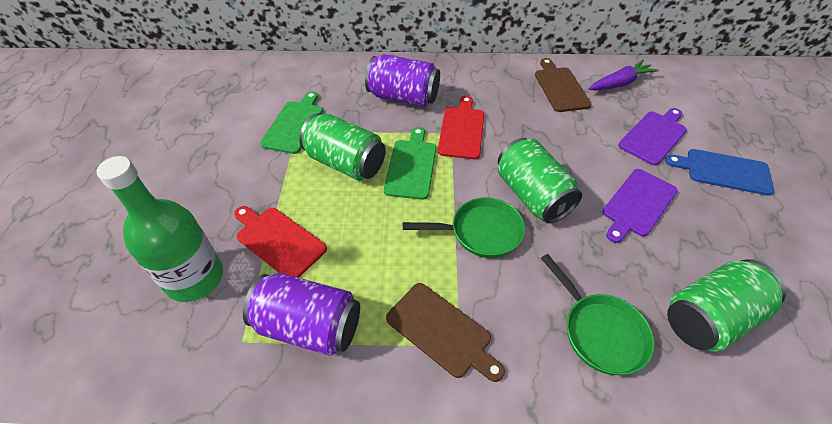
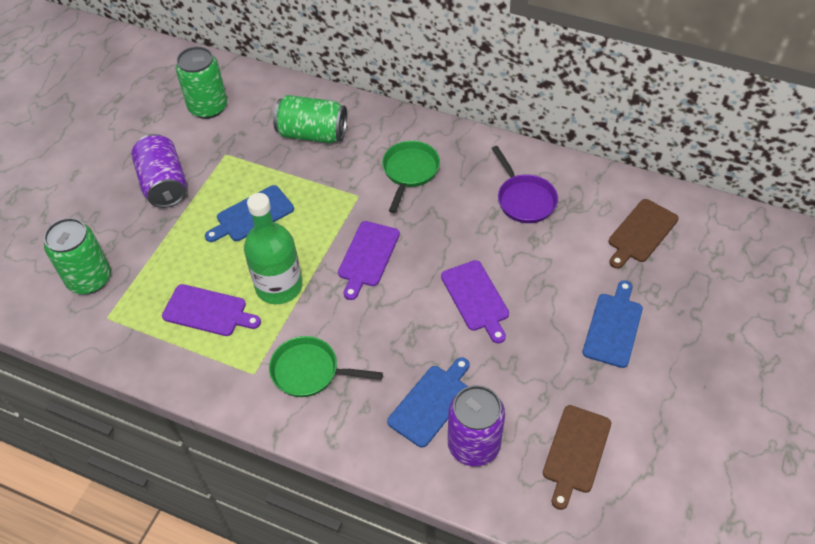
blue cutting board: 1 -> 3
green cutting board: 2 -> 0
purple carrot: 1 -> 0
purple cutting board: 2 -> 3
purple pan: 0 -> 1
red cutting board: 2 -> 0

